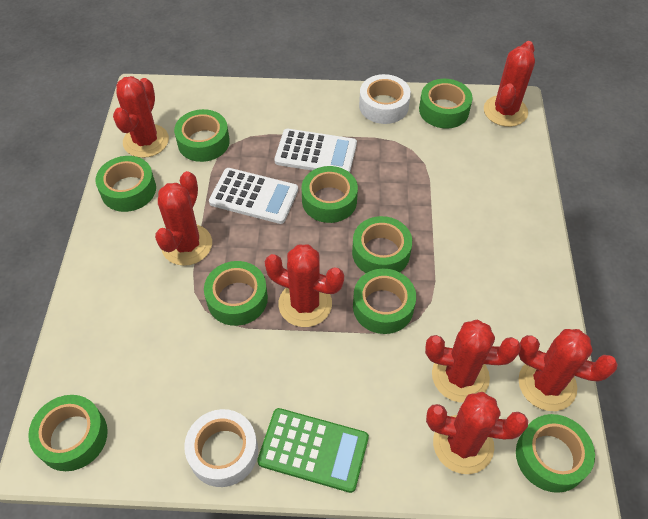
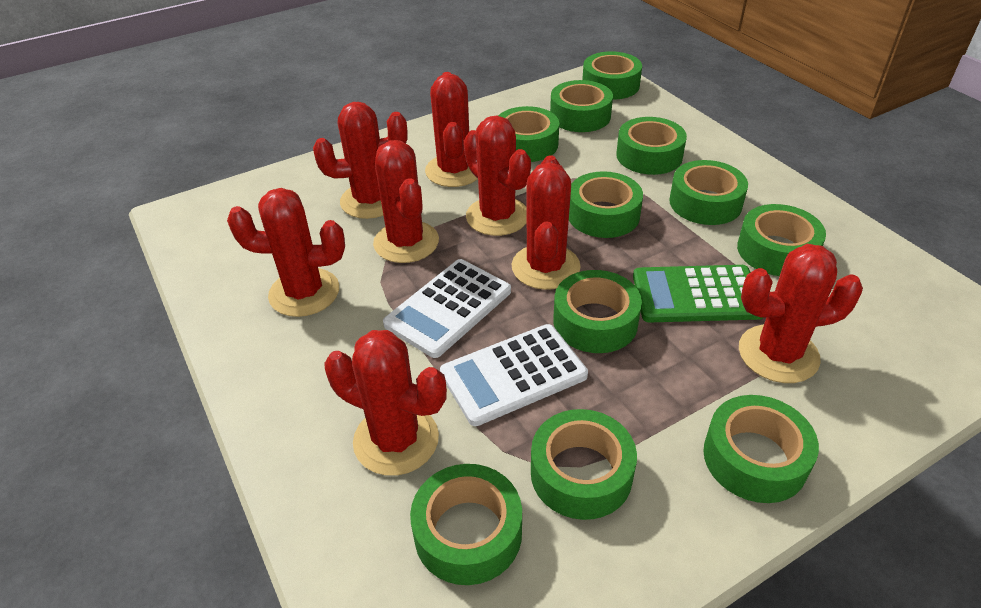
green tape: 9 -> 11
red cactus: 7 -> 8
white tape: 2 -> 0

